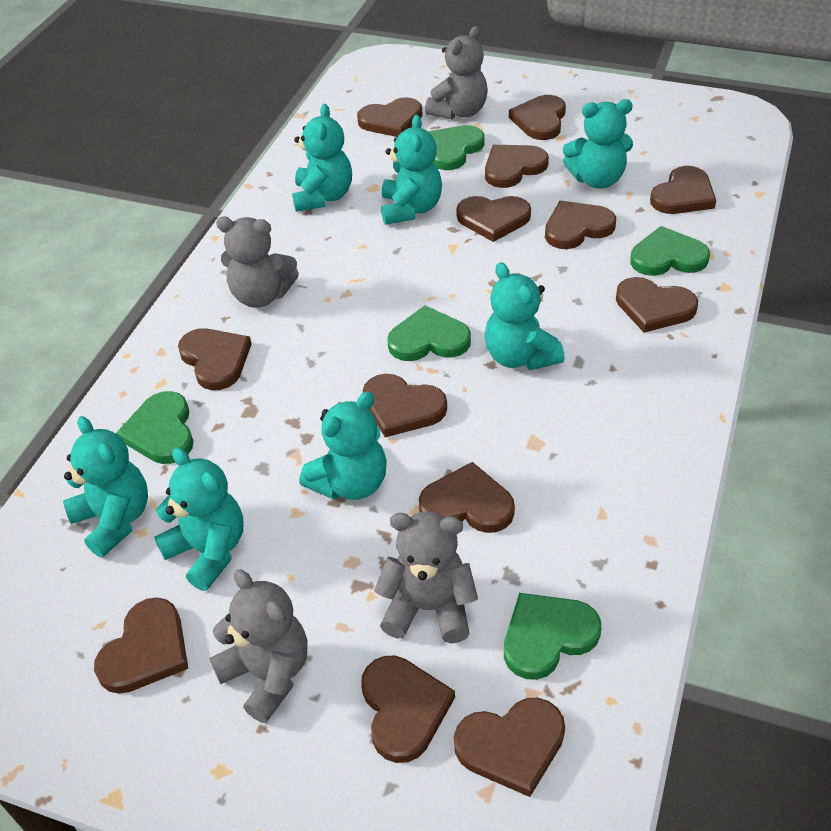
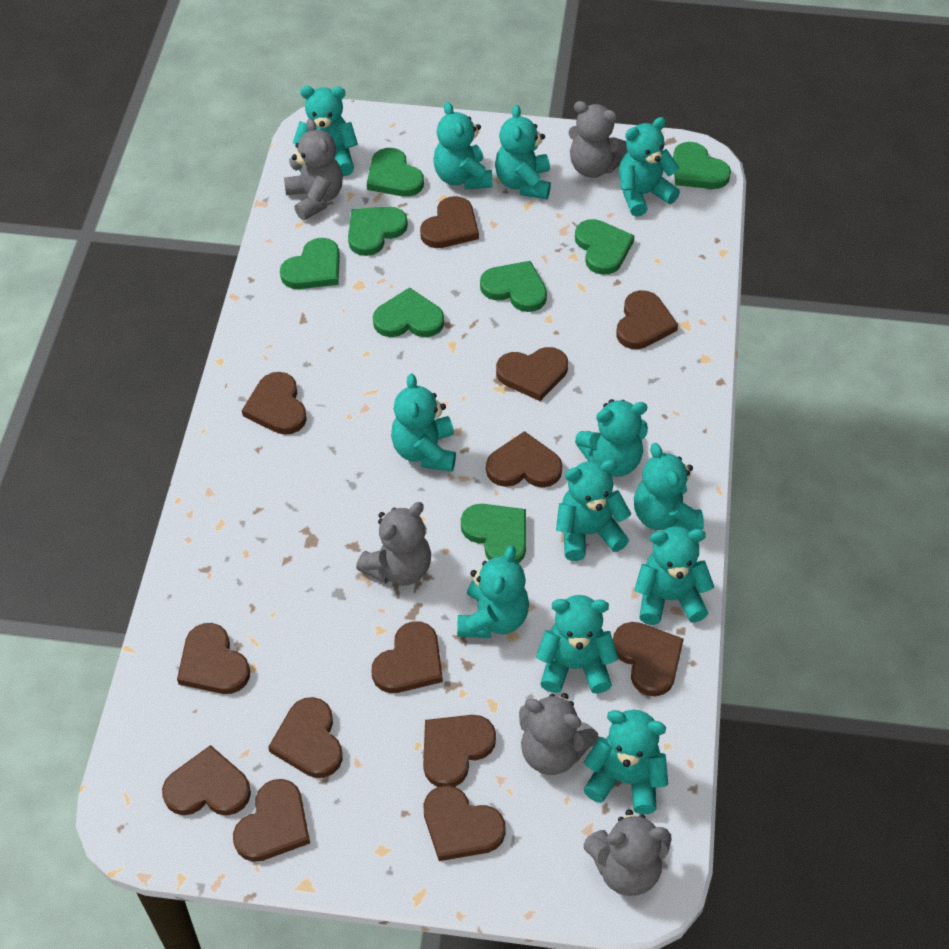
green heart: 5 -> 8
grey teddy bear: 4 -> 5
turquoise teddy bear: 7 -> 12

